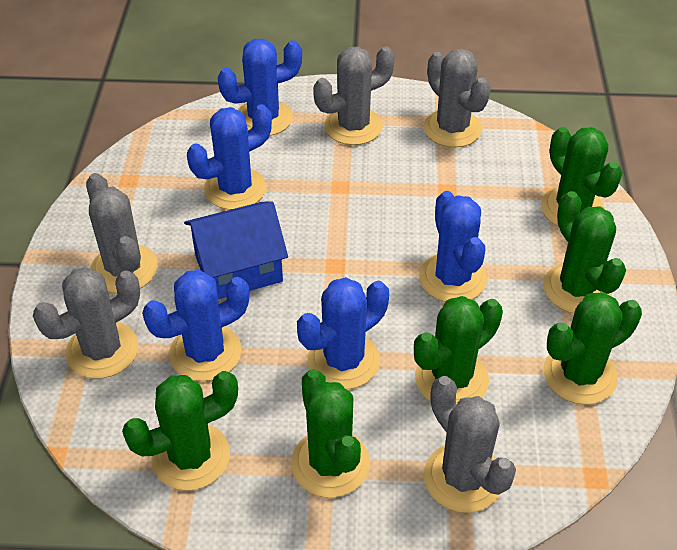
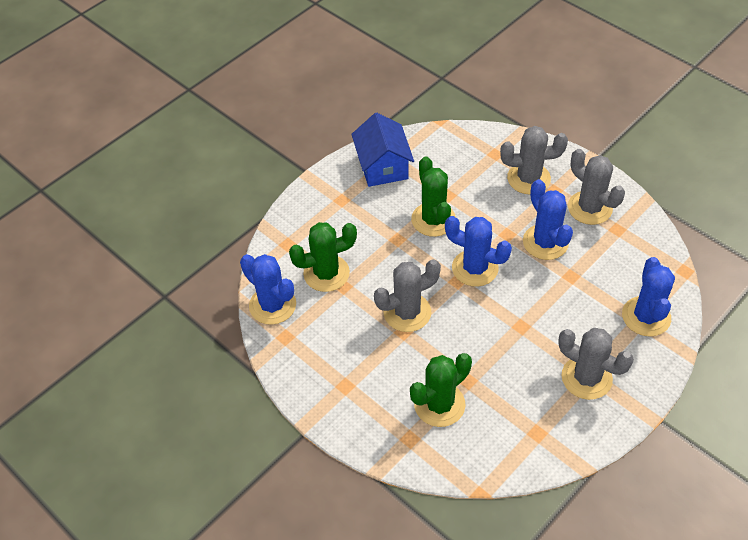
blue cactus: 5 -> 4
green cactus: 6 -> 3
grey cactus: 5 -> 4

